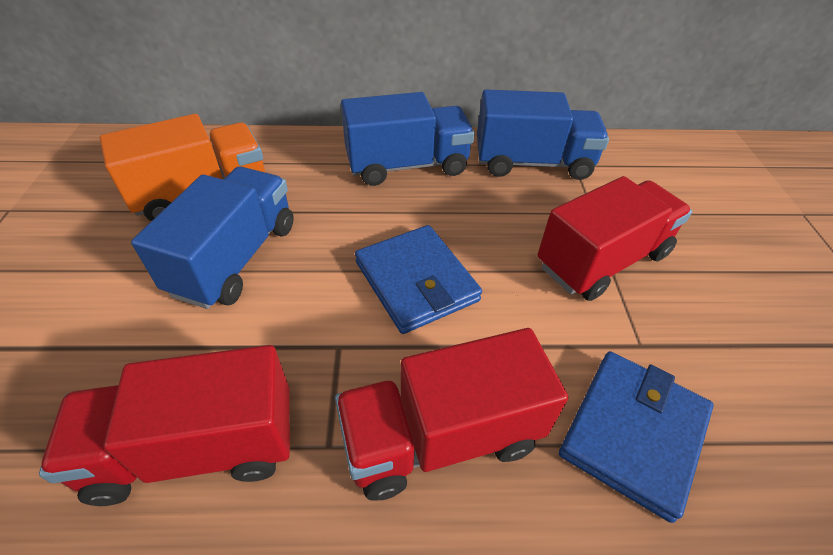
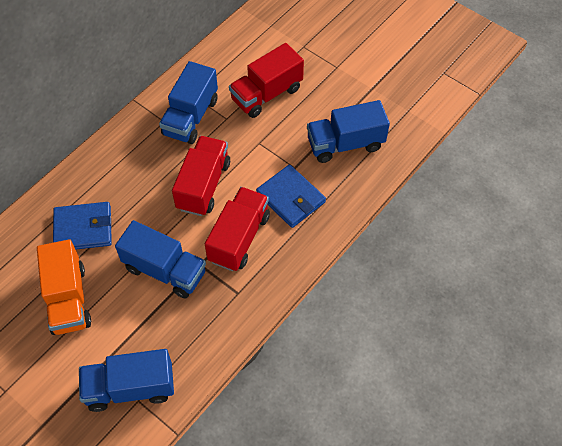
blue truck: 3 -> 4

